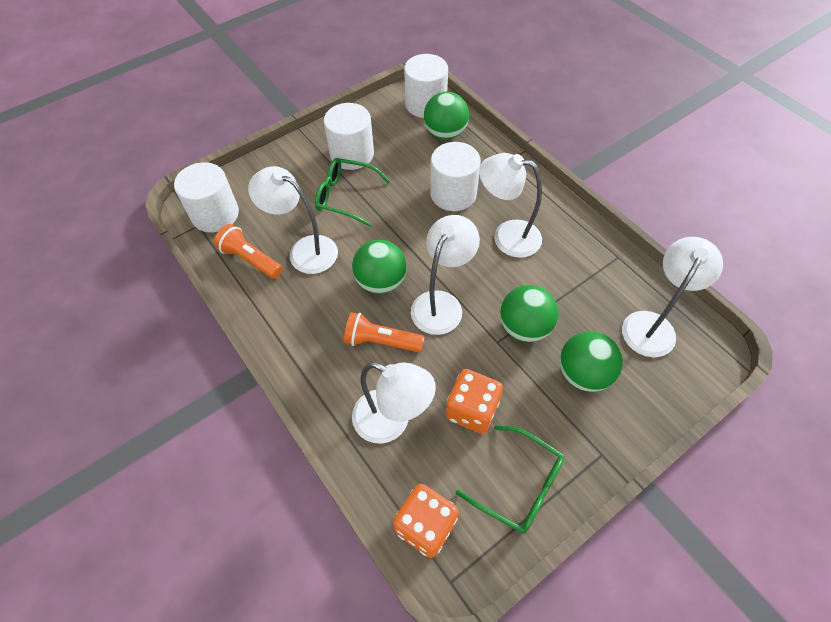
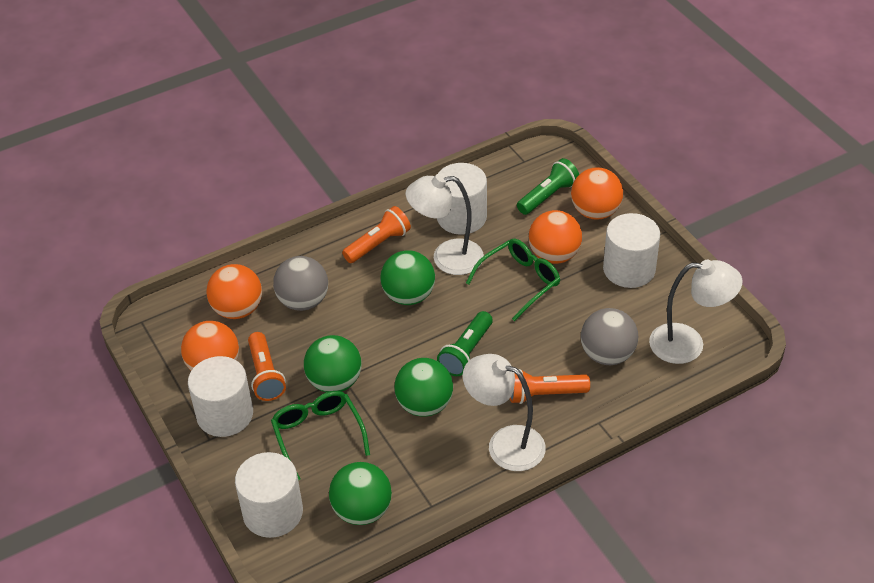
green flashlight: 0 -> 2
grey ball: 0 -> 2
orange ball: 0 -> 4
orange dice: 2 -> 0
orange flashlight: 2 -> 3
white lamp: 5 -> 3

